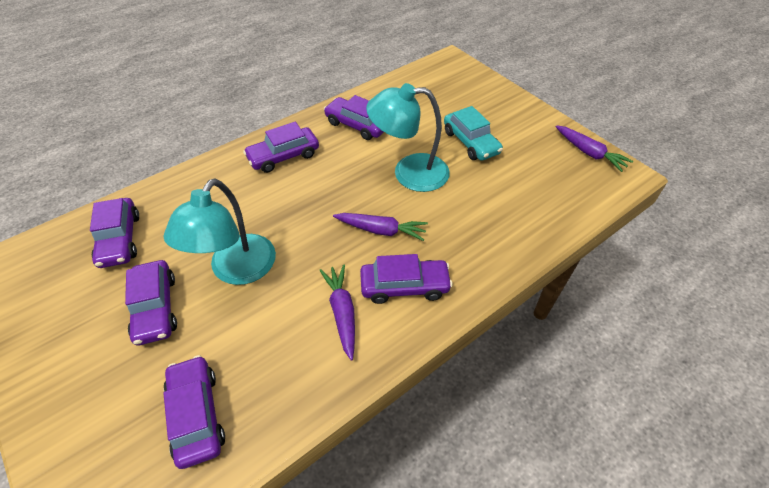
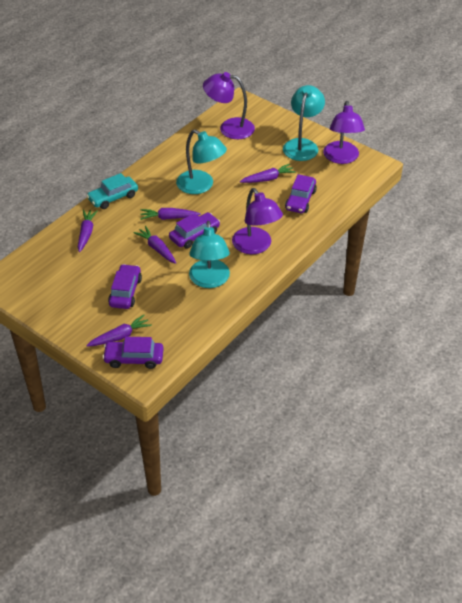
purple car: 6 -> 4
purple carrot: 3 -> 5
purple lamp: 0 -> 3
turquoise lamp: 2 -> 3

